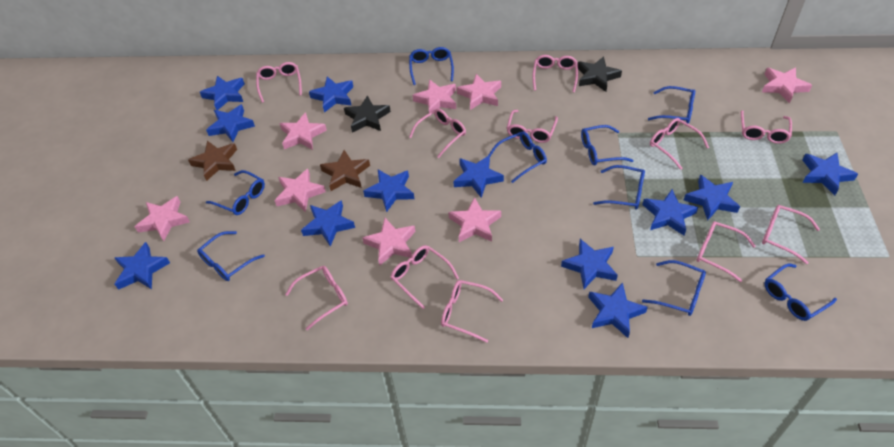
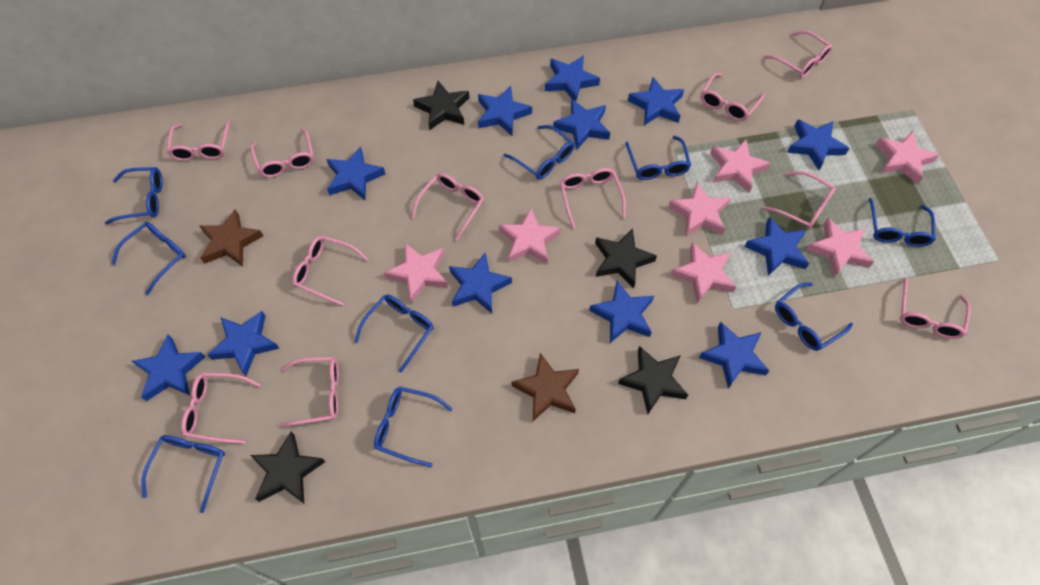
black star: 2 -> 4
pink star: 8 -> 7

